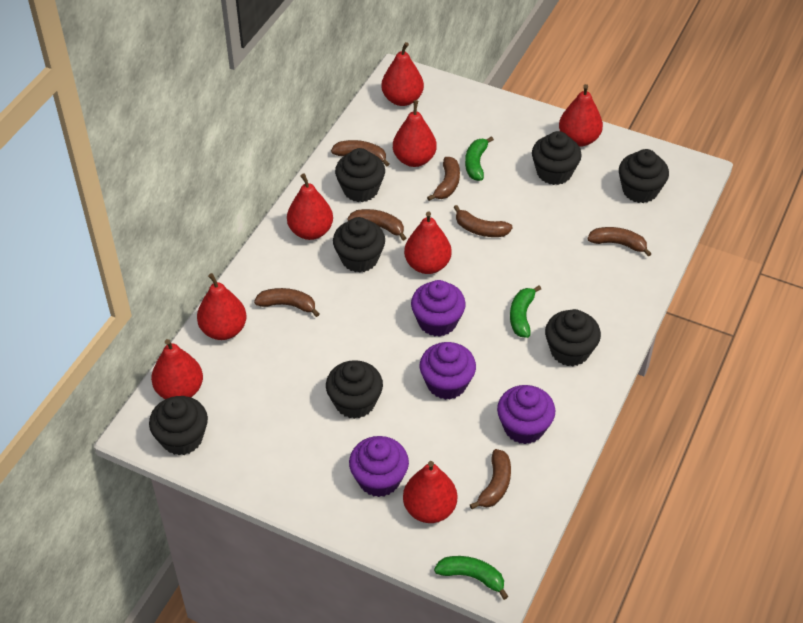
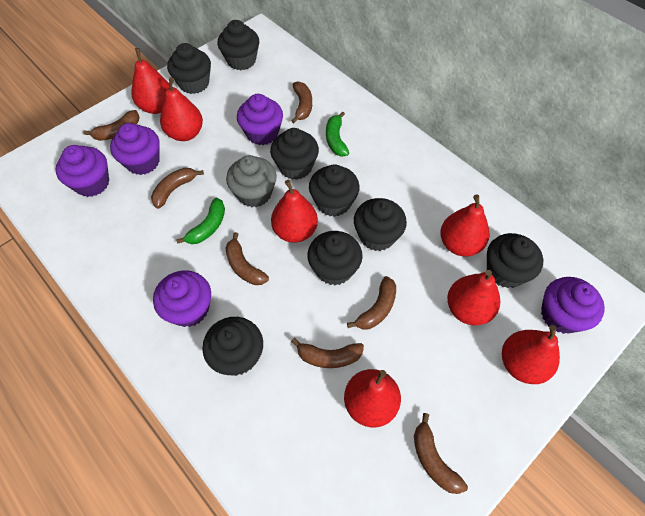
black cupcake: 7 -> 8
green banana: 3 -> 2
grey cupcake: 0 -> 1
purple cupcake: 4 -> 5
red pear: 8 -> 7

